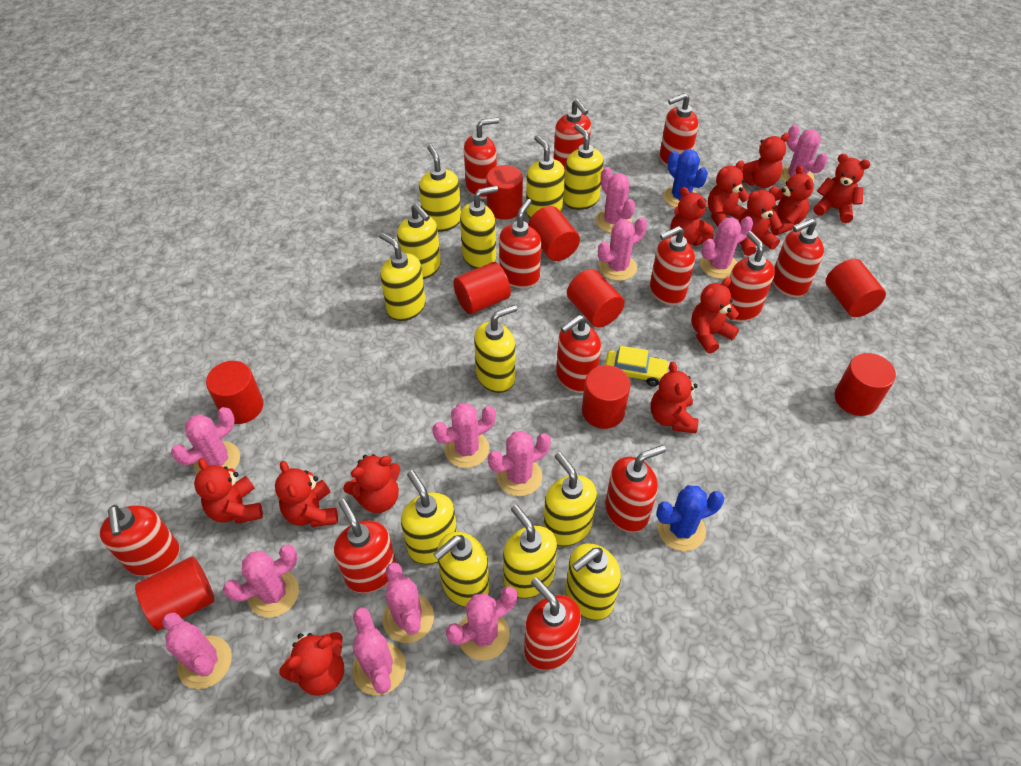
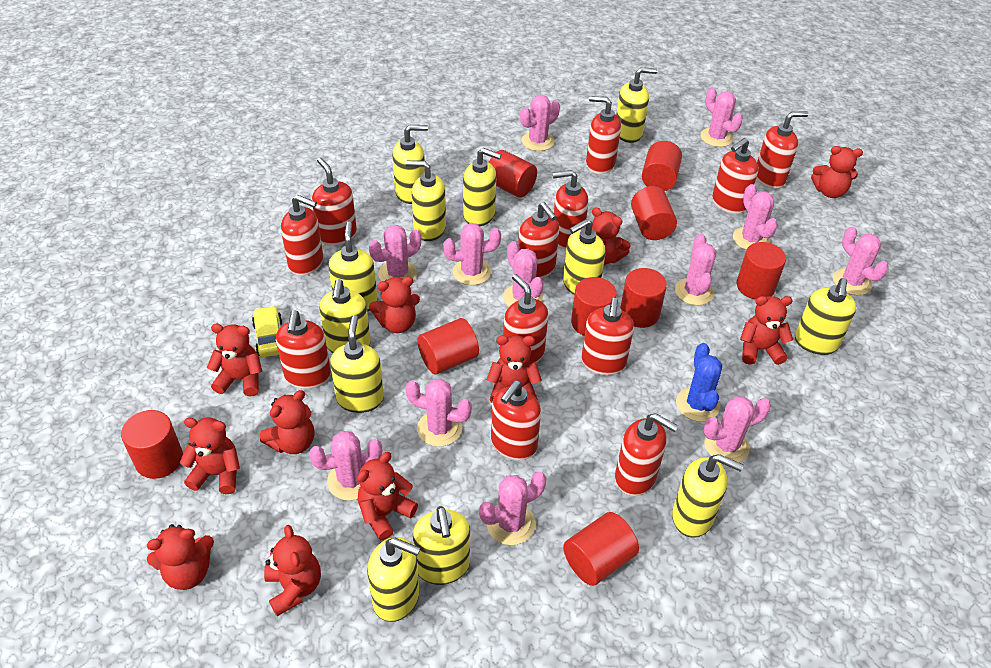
blue cactus: 2 -> 1
red teddy bear: 12 -> 11

